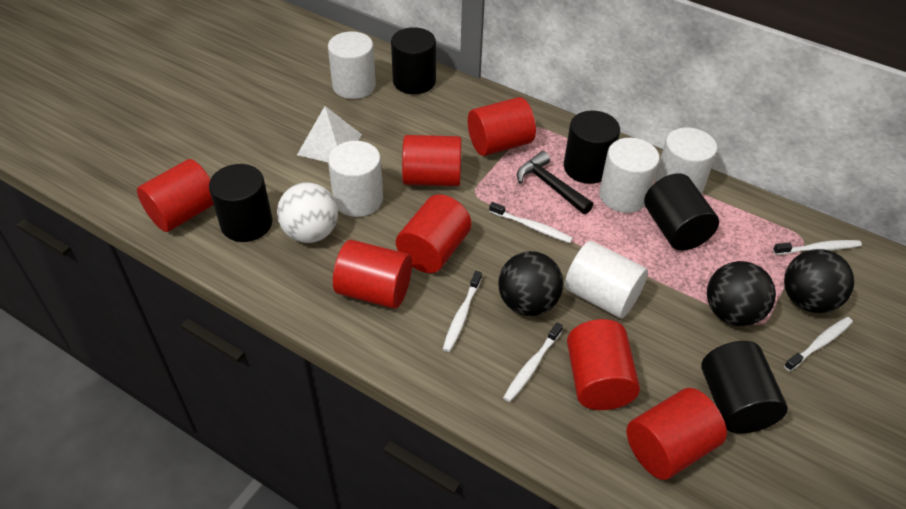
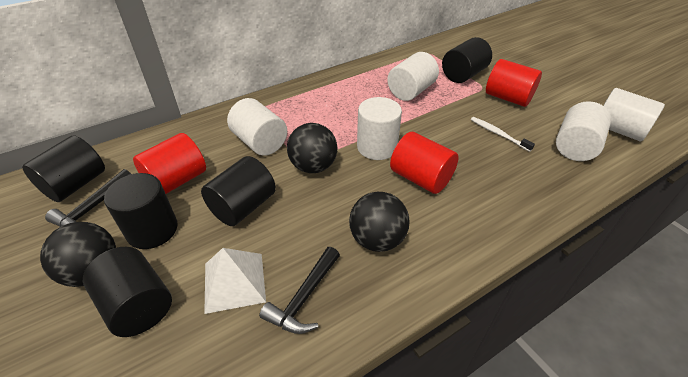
black hammer: 1 -> 2
red cylinder: 7 -> 3
white ball: 1 -> 0
white toothbrush: 5 -> 1

